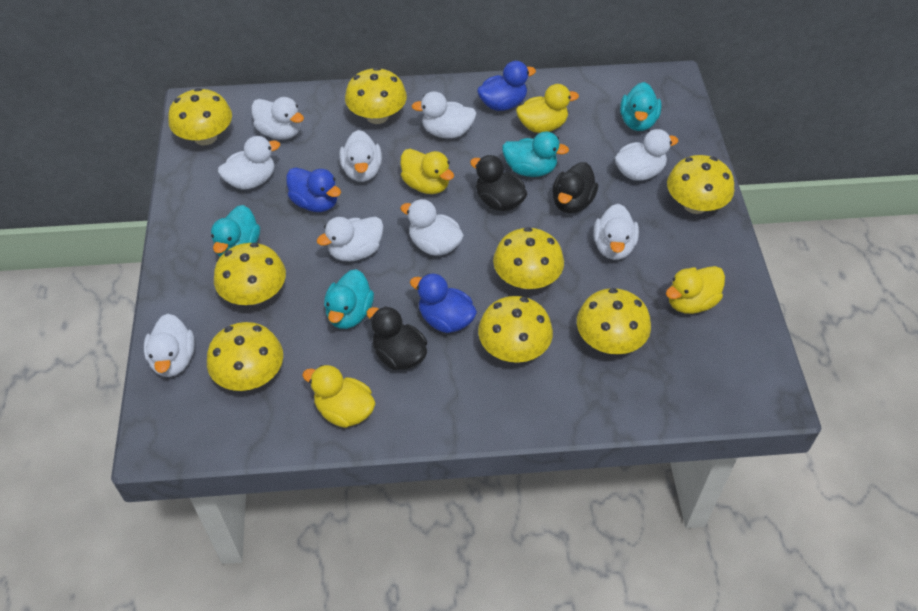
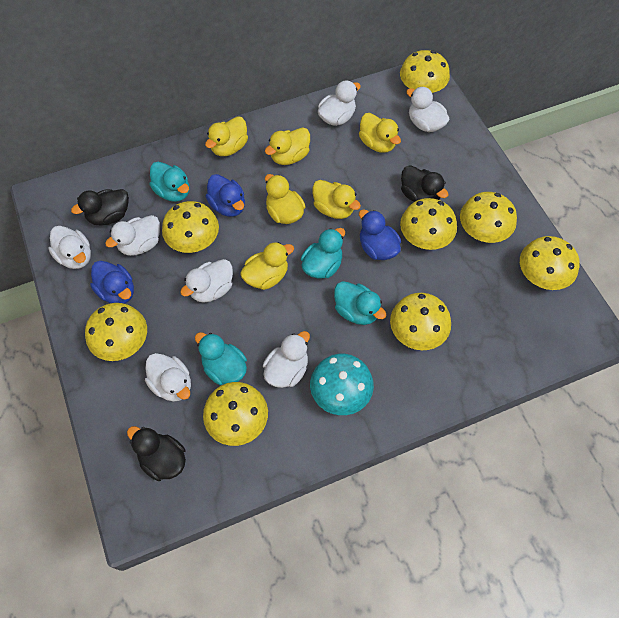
turquoise mushroom: 0 -> 1
white duck: 9 -> 7
yellow duck: 4 -> 6

